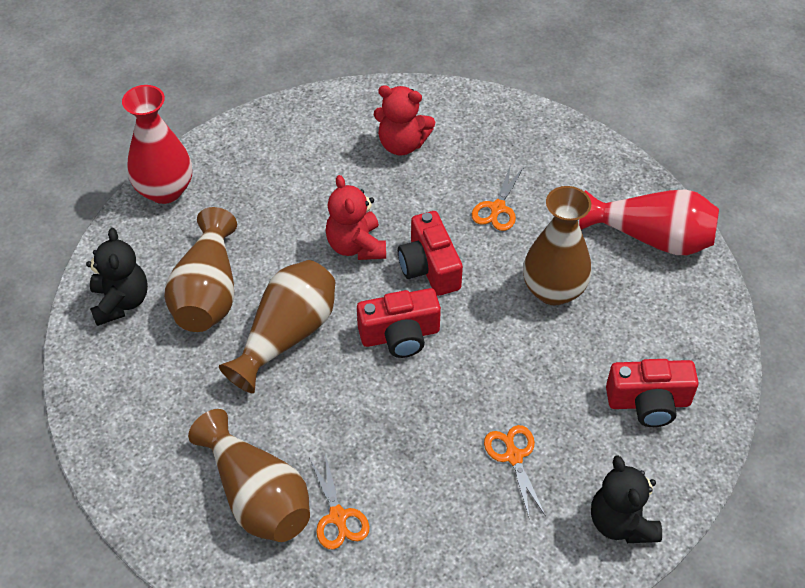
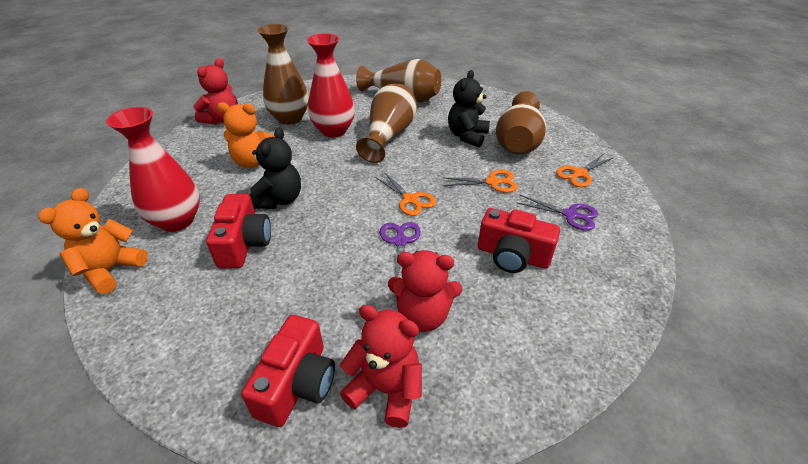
orange teddy bear: 0 -> 2
purple scissors: 0 -> 2
red teddy bear: 2 -> 3

